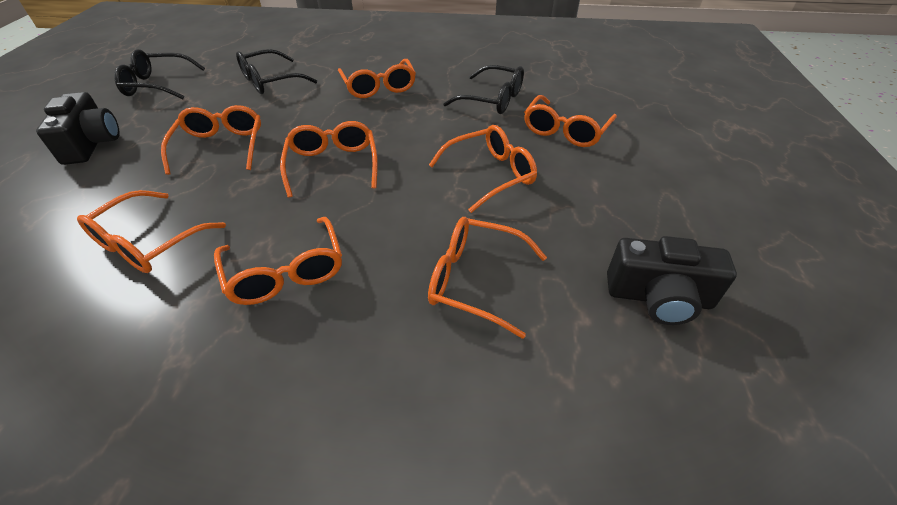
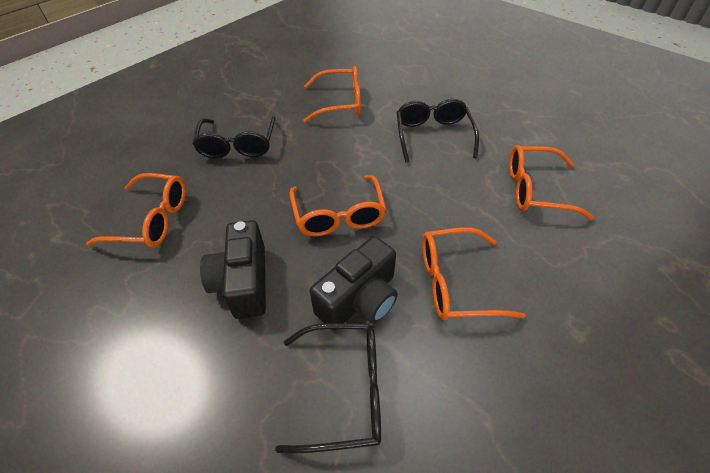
orange glasses: 8 -> 5

